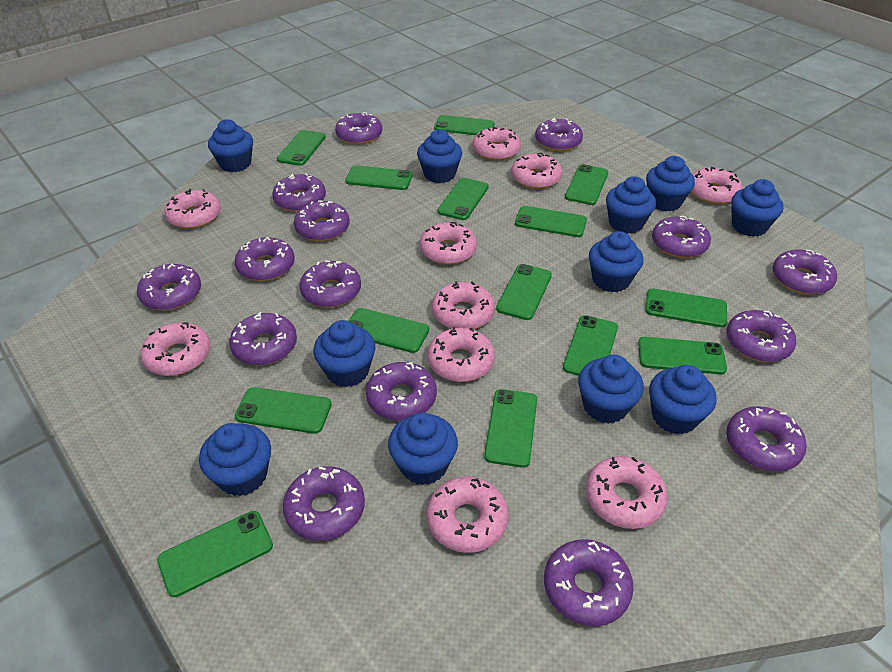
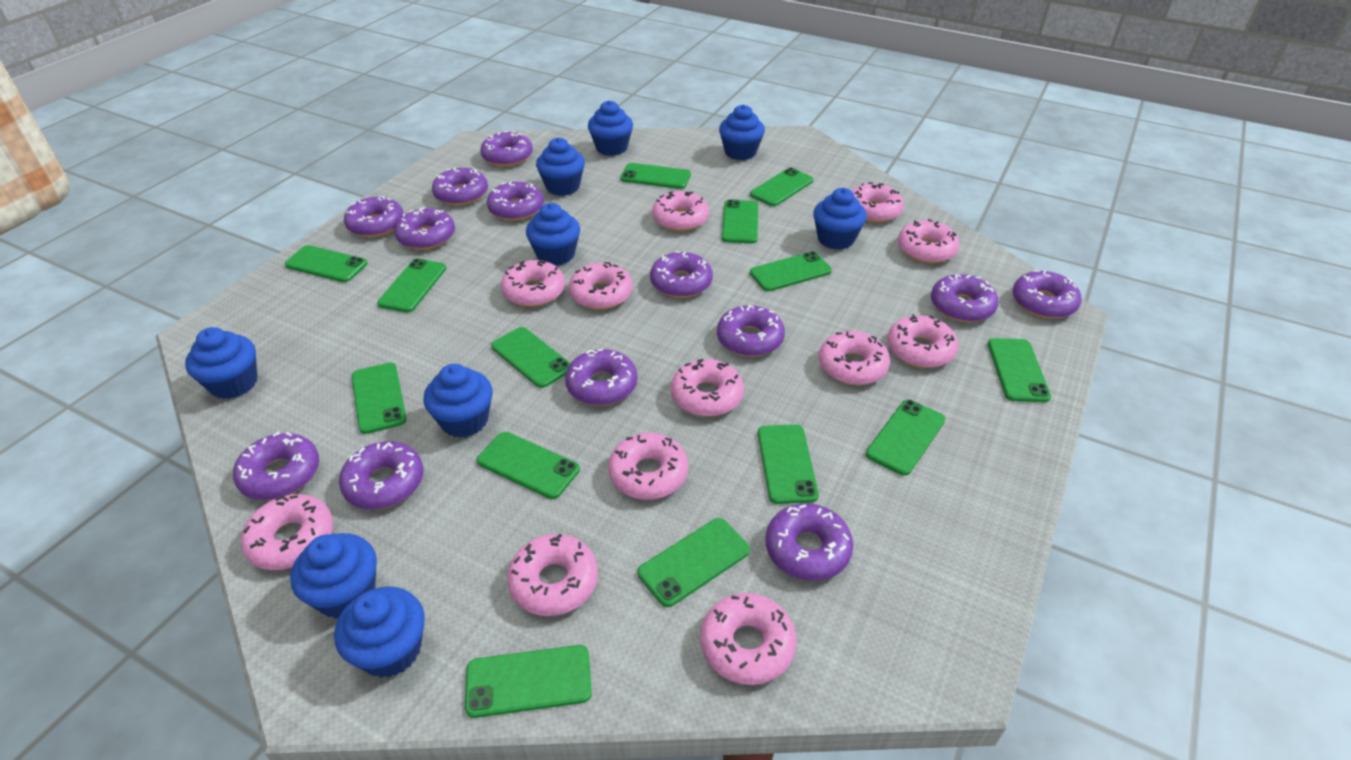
blue cupcake: 11 -> 9
pink donut: 10 -> 12
purple donut: 15 -> 13

